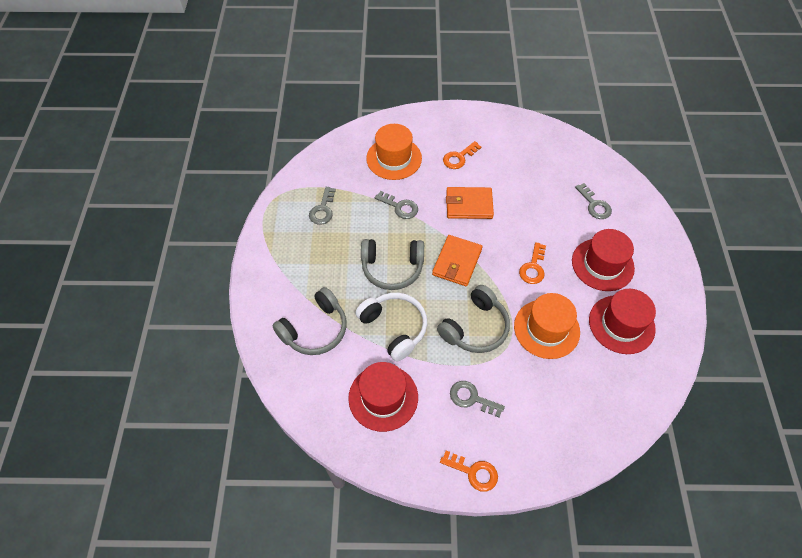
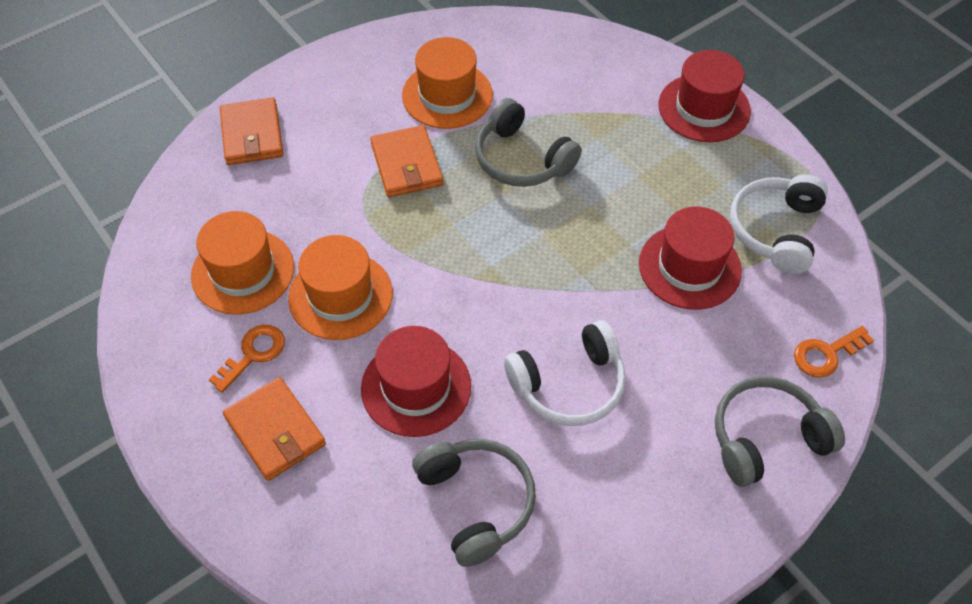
grey key: 4 -> 0
orange hat: 2 -> 3
orange key: 3 -> 2
orange wallet: 2 -> 3
white headphones: 1 -> 2

